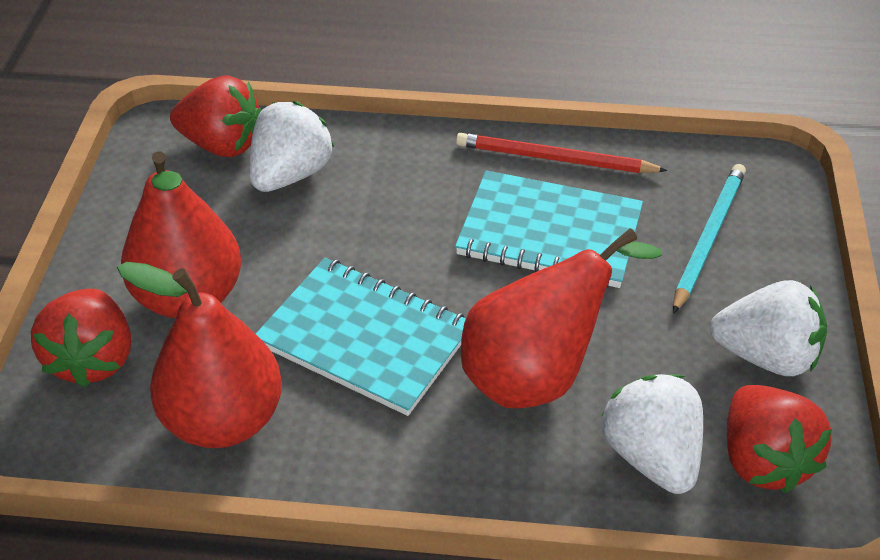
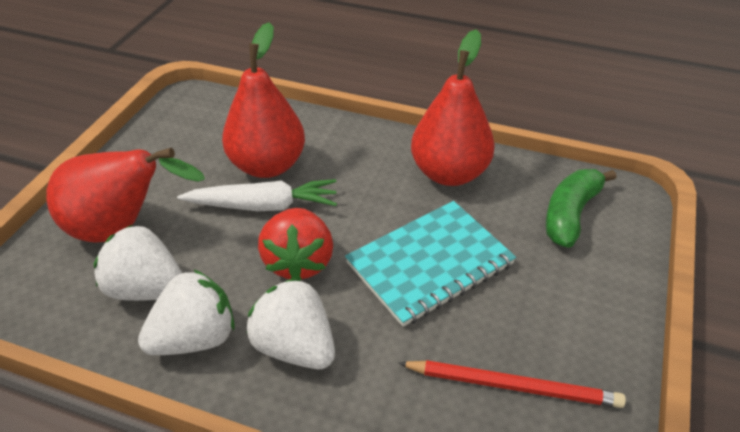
green banana: 0 -> 1
red strawberry: 3 -> 1
turquoise notebook: 2 -> 1
turquoise pencil: 1 -> 0
white carrot: 0 -> 1

